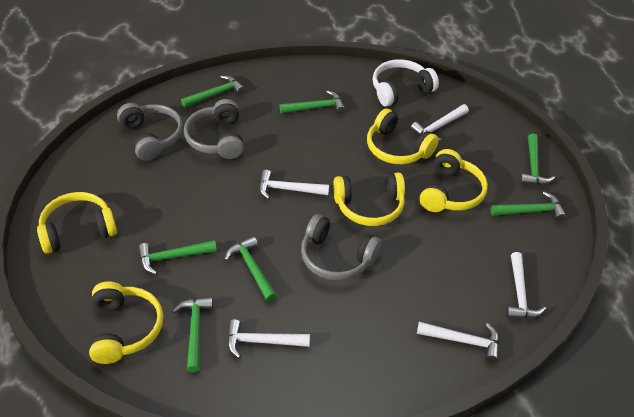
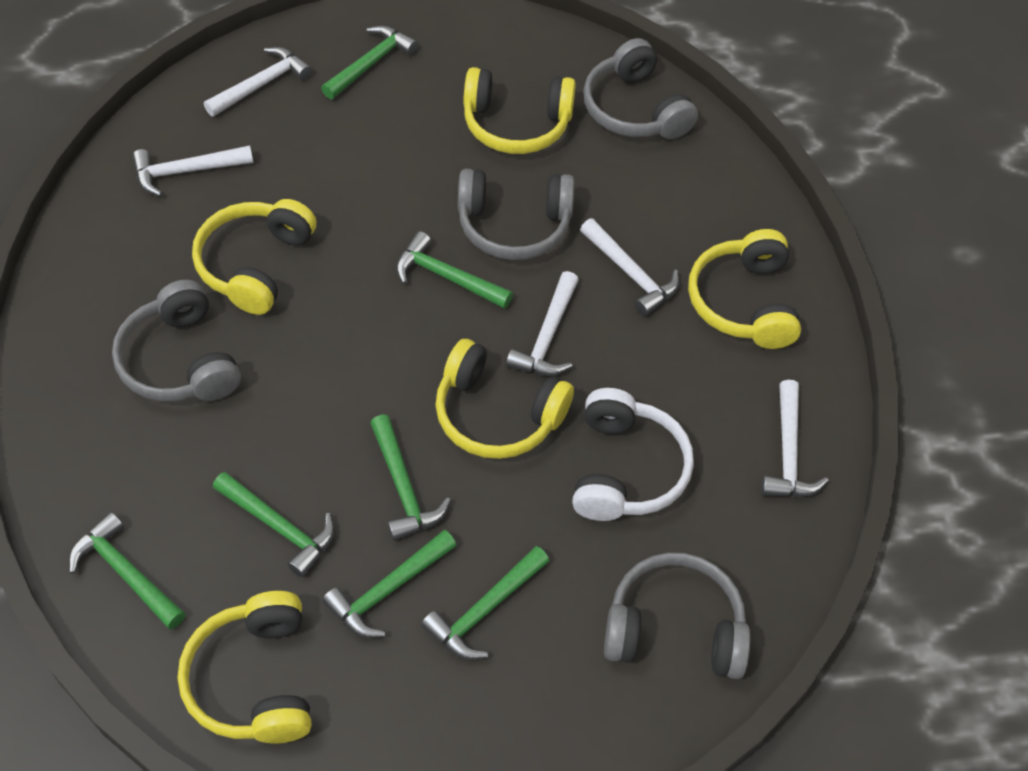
grey headphones: 3 -> 4

